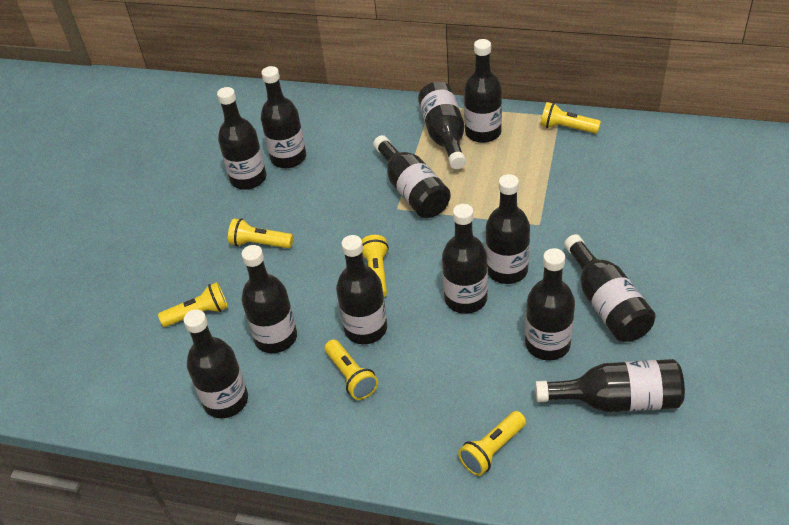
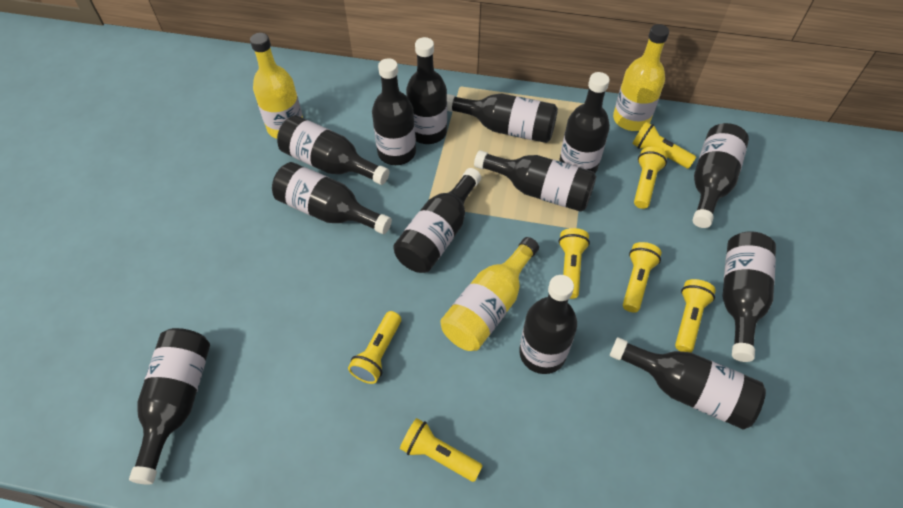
yellow bottle: 0 -> 3
yellow flashlight: 6 -> 7

